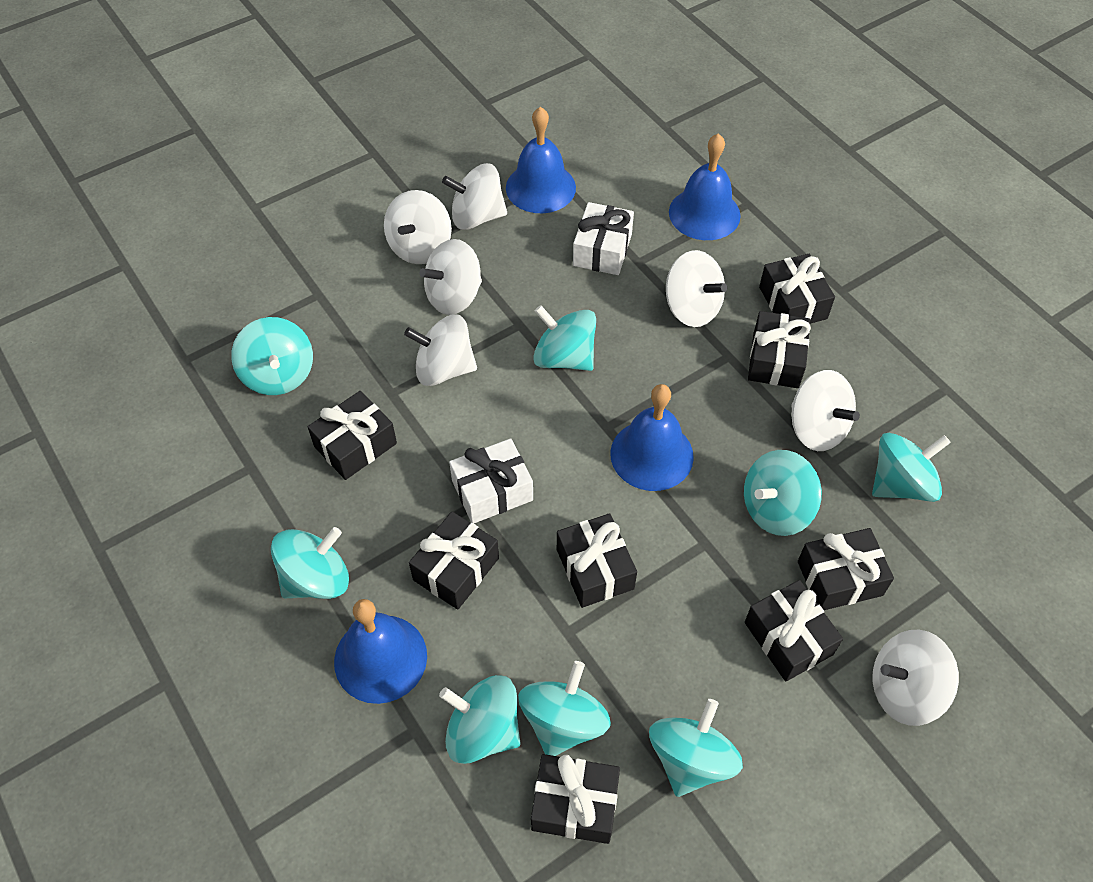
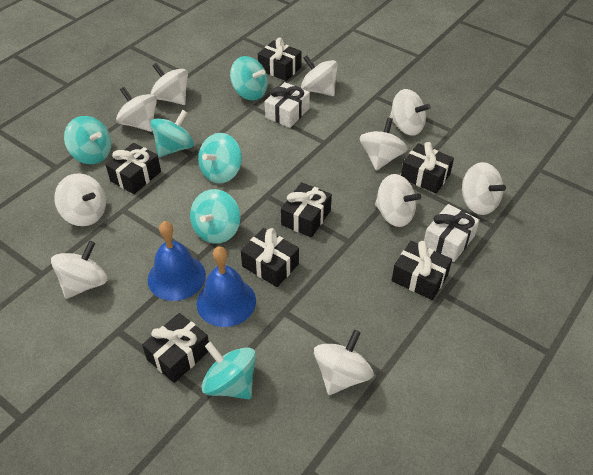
black gift: 8 -> 7
blue bell: 4 -> 2
turquoise spinning top: 8 -> 6
white spinning top: 7 -> 10

